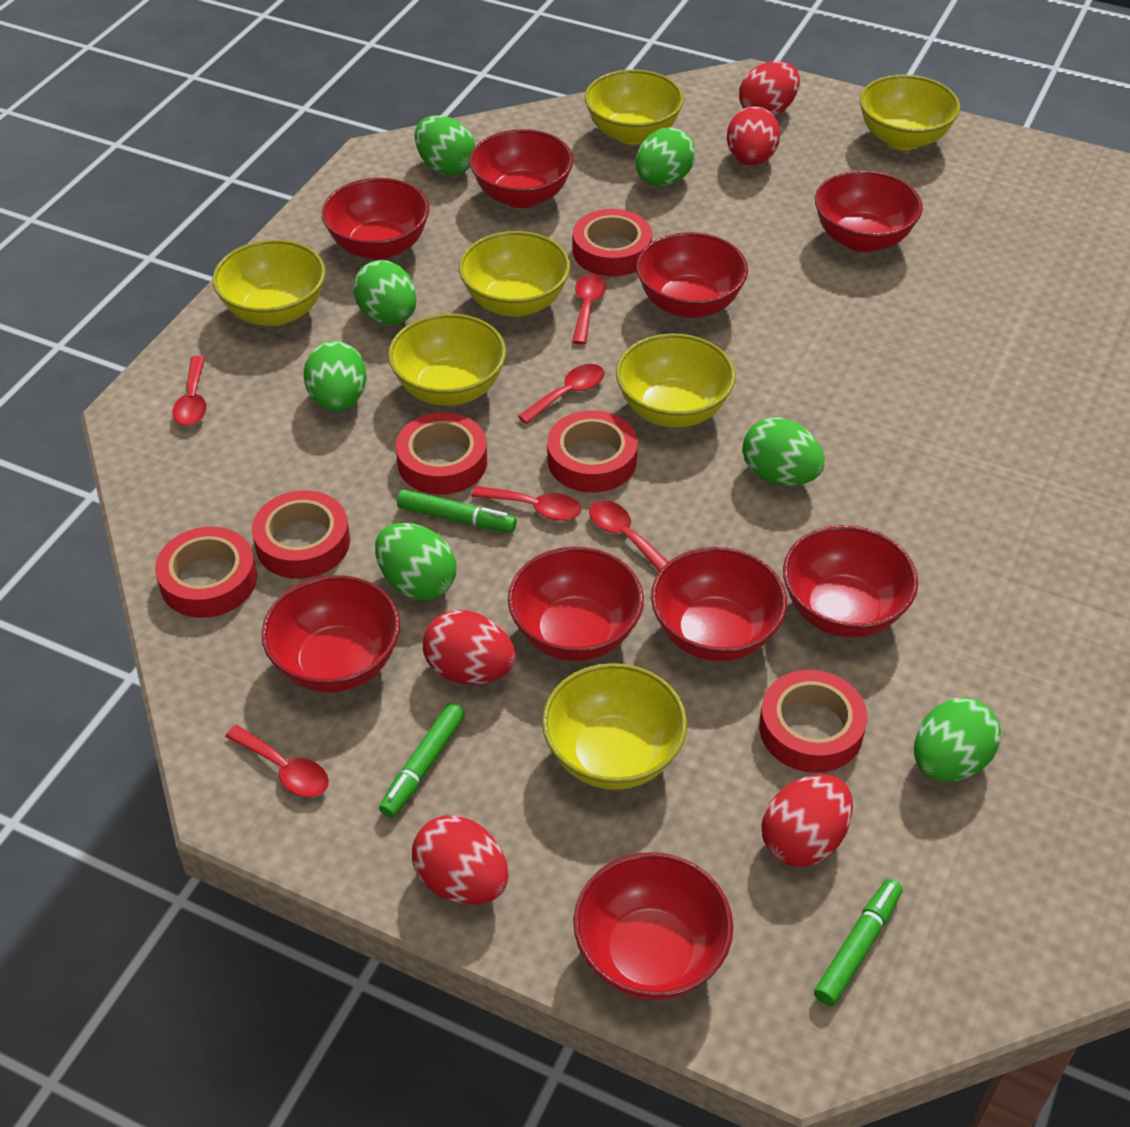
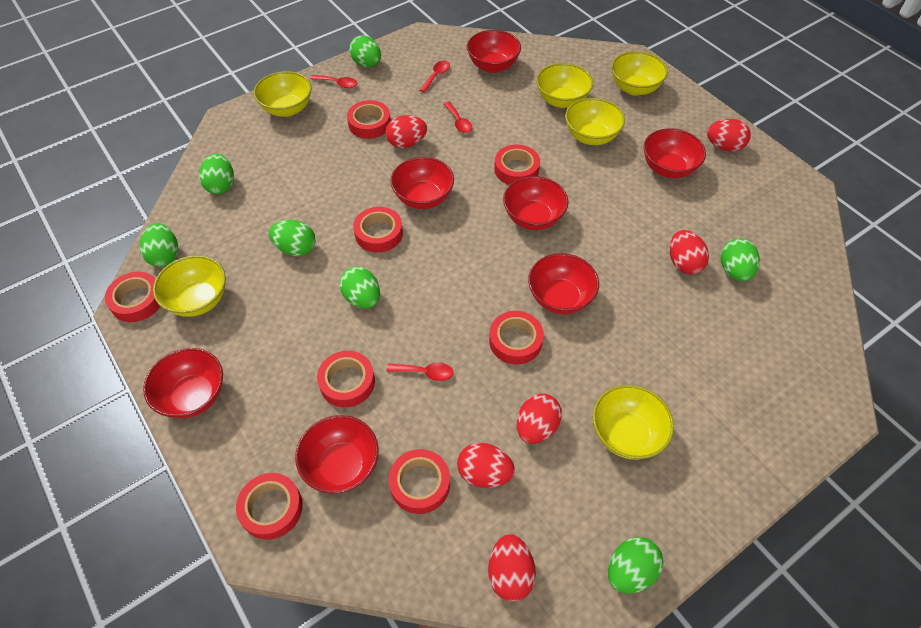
green marker: 3 -> 0
red bowl: 9 -> 7
red egg: 5 -> 6
red spoon: 6 -> 4
red tape: 6 -> 8
yellow bowl: 7 -> 6

